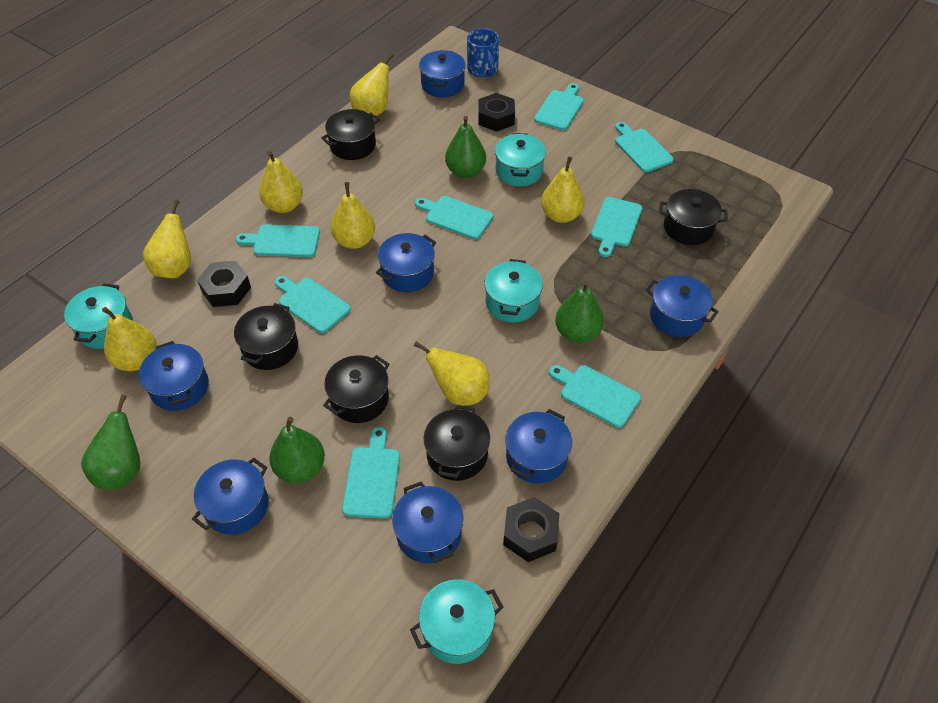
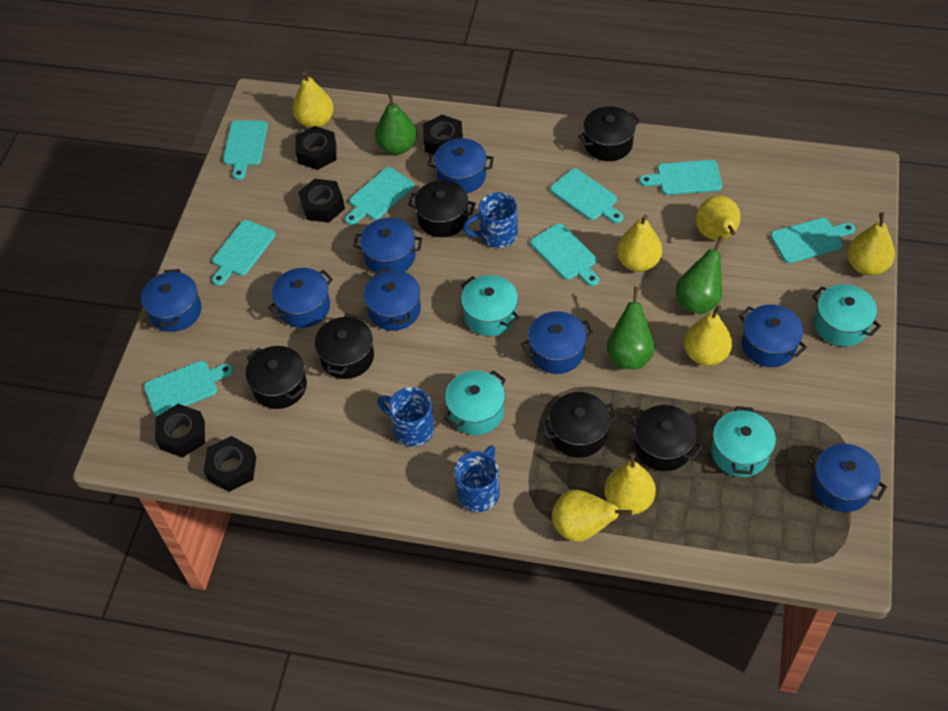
black nut: 3 -> 5
black pot: 5 -> 6
blue mug: 1 -> 3
blue pot: 7 -> 8
green pear: 4 -> 3

